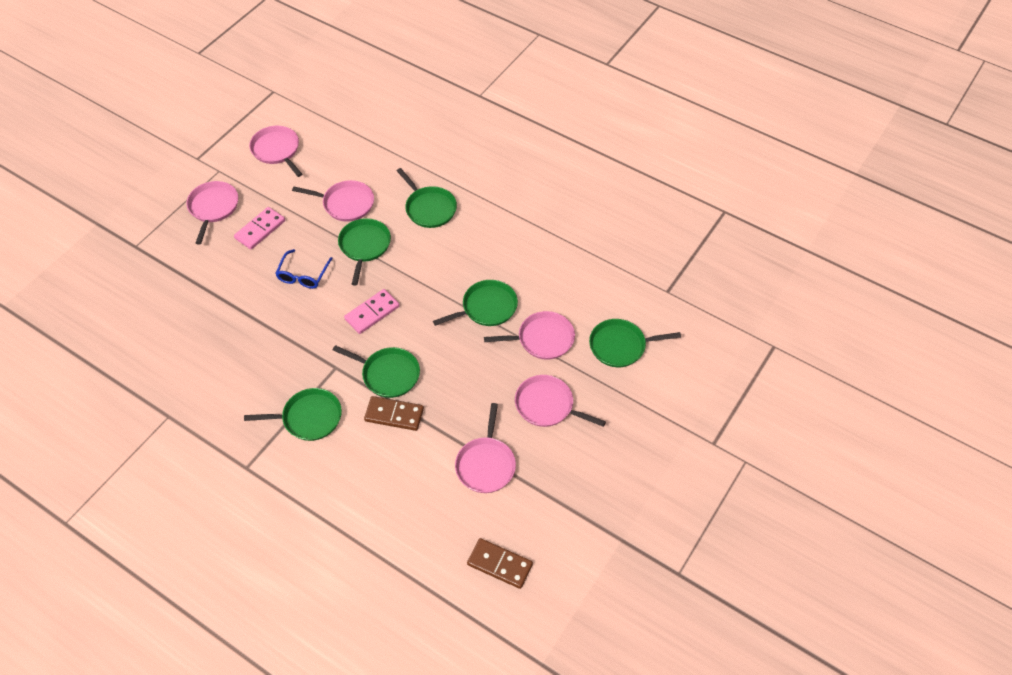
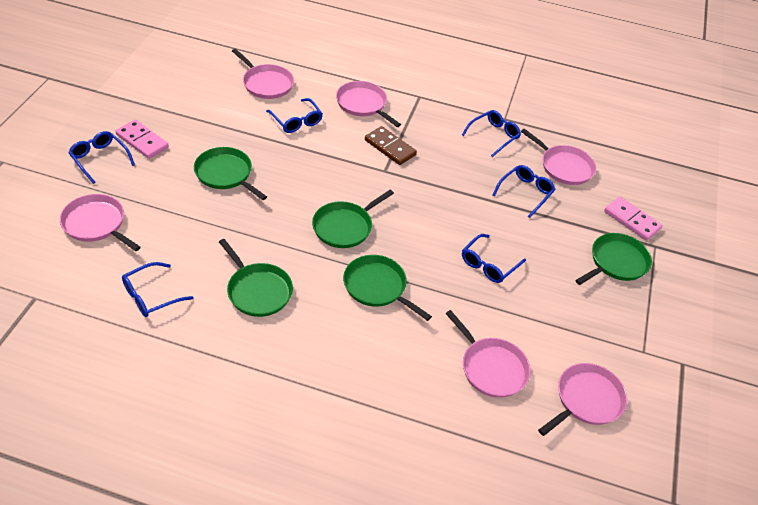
blue glasses: 1 -> 6
brown domino: 2 -> 1
green pan: 6 -> 5

